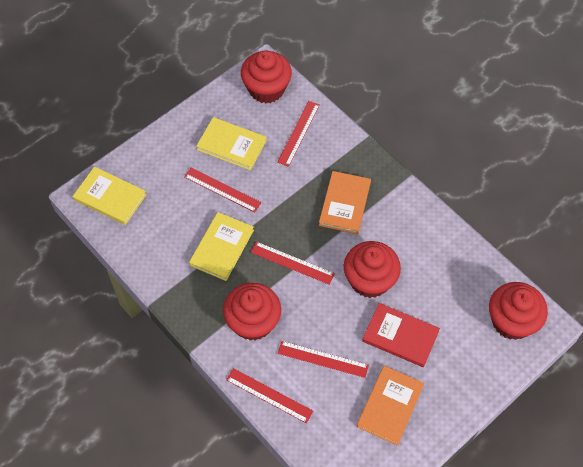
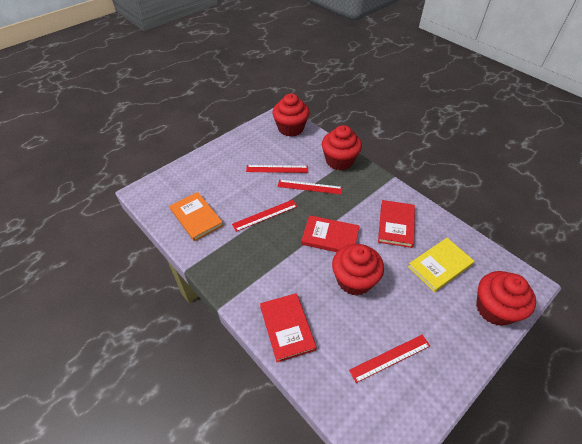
orange book: 2 -> 1
red book: 1 -> 3
red ruler: 5 -> 4
yellow book: 3 -> 1

